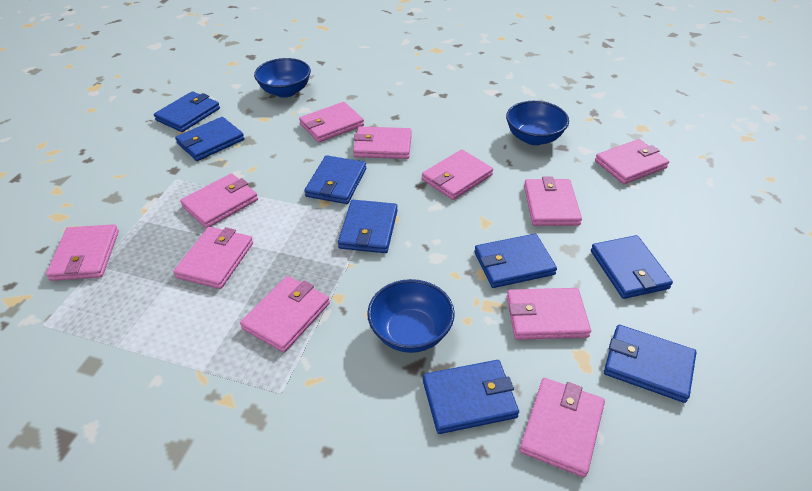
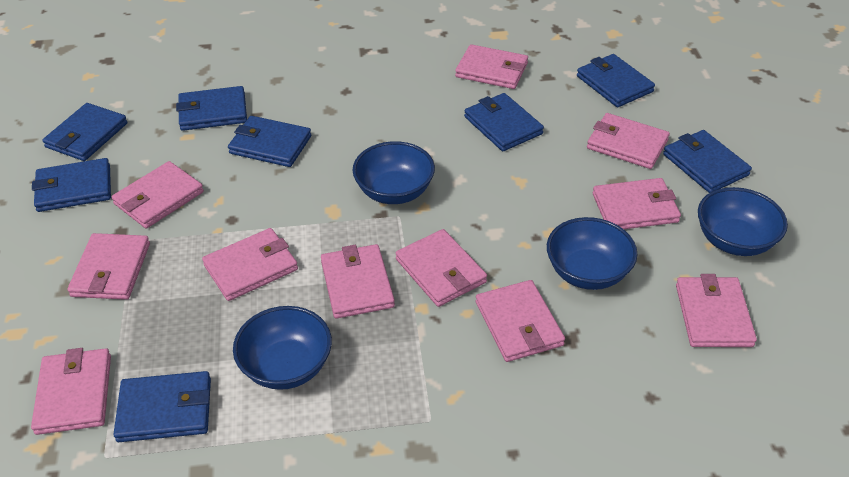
blue bowl: 3 -> 4

